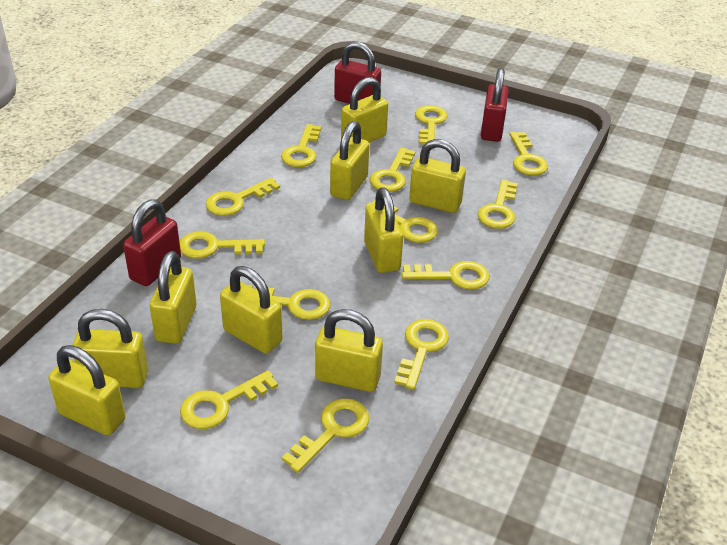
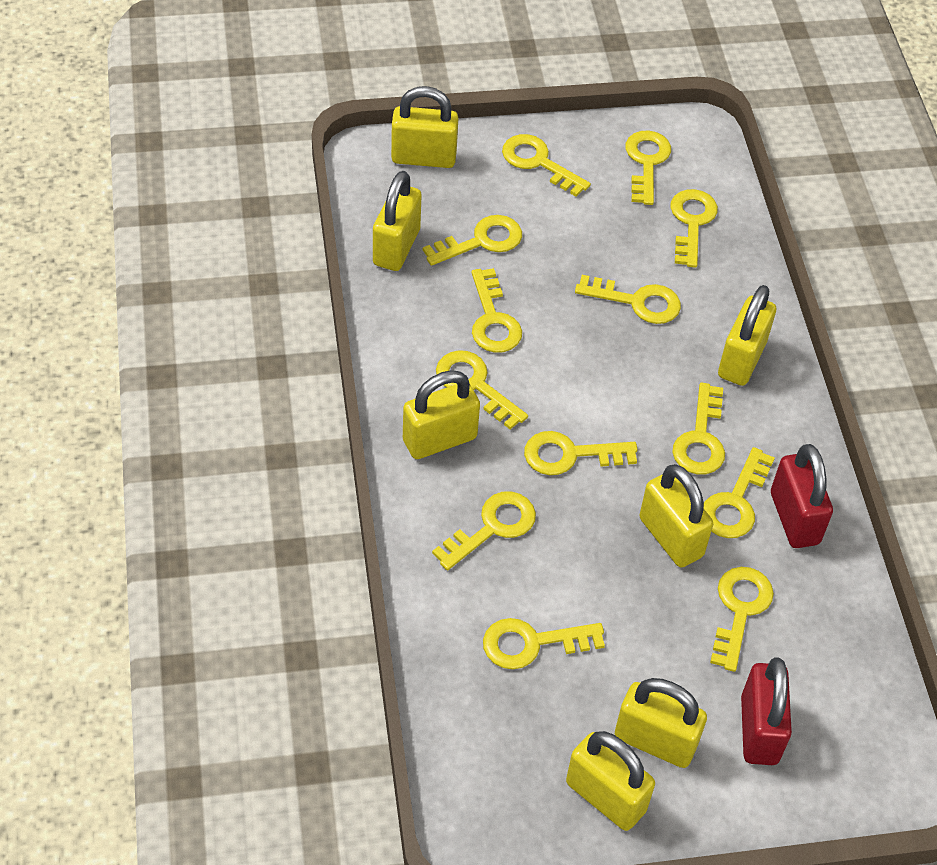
red padlock: 3 -> 2
yellow padlock: 9 -> 7

